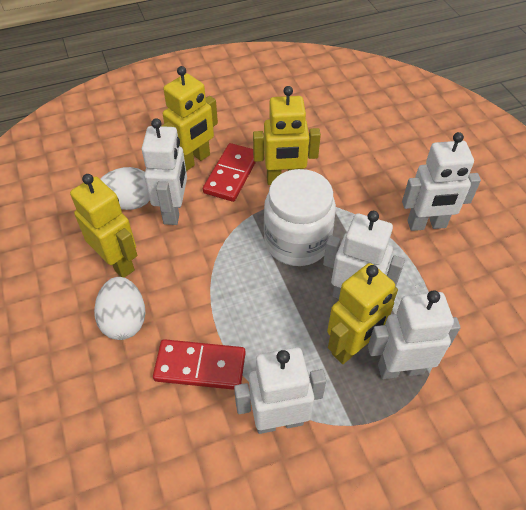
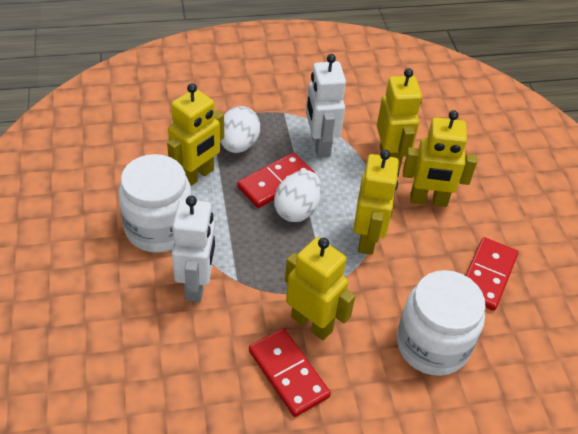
red domino: 2 -> 3
white jar: 1 -> 2
white robot: 5 -> 2
yellow robot: 4 -> 5

